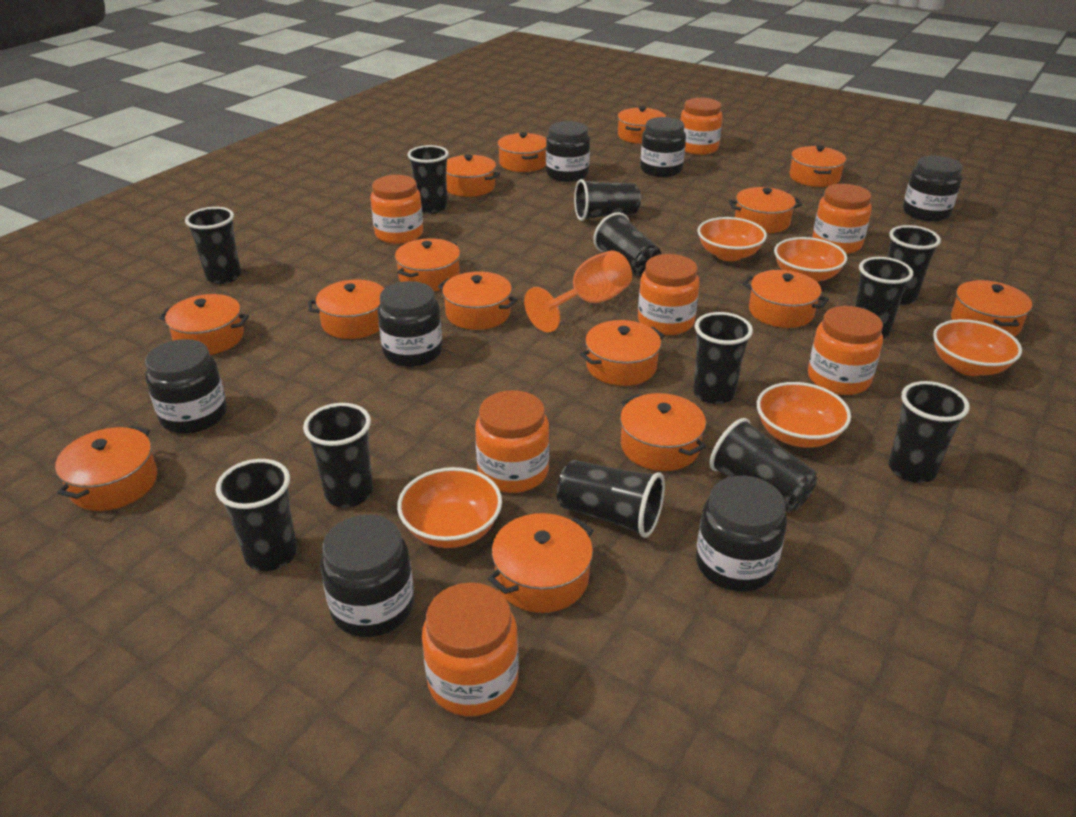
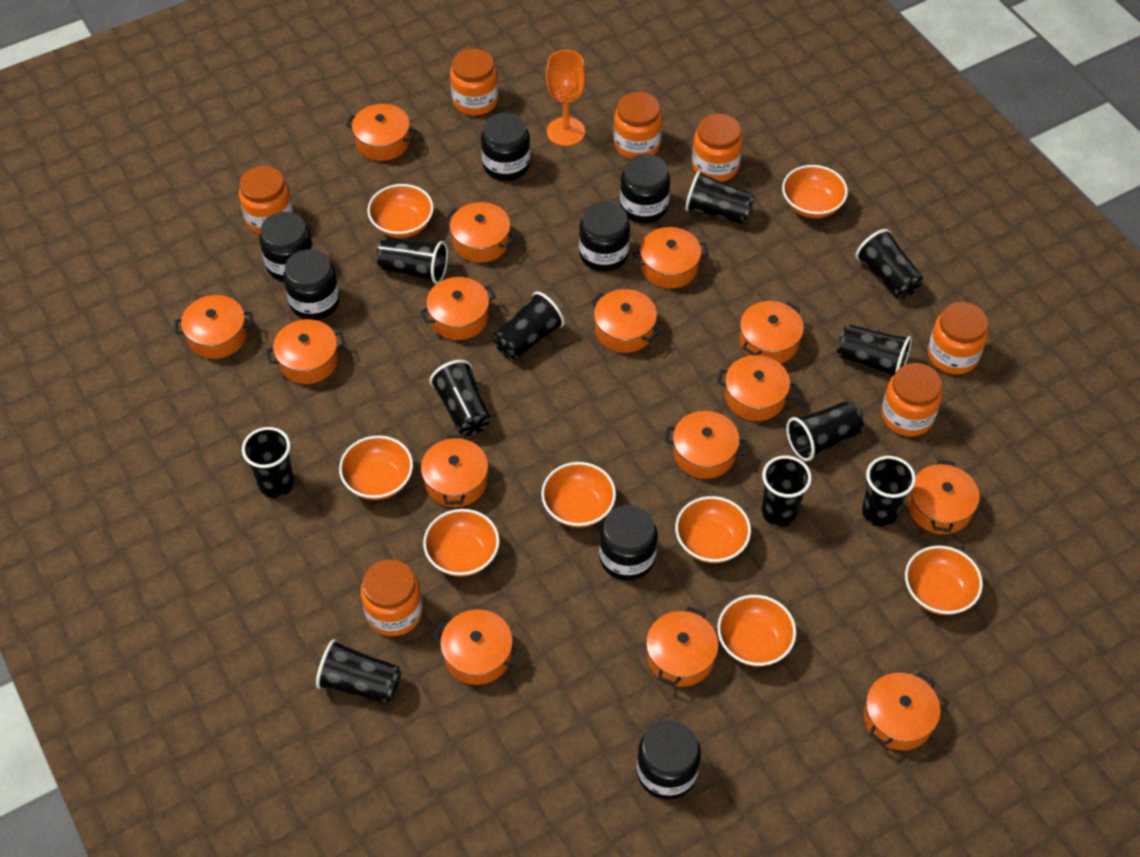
black cup: 12 -> 11
orange bowl: 5 -> 8

